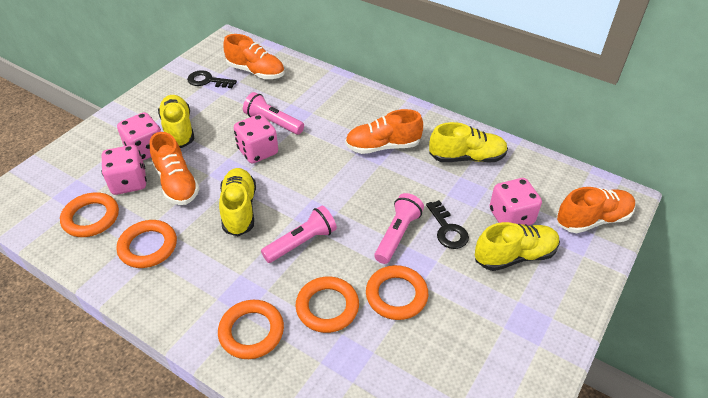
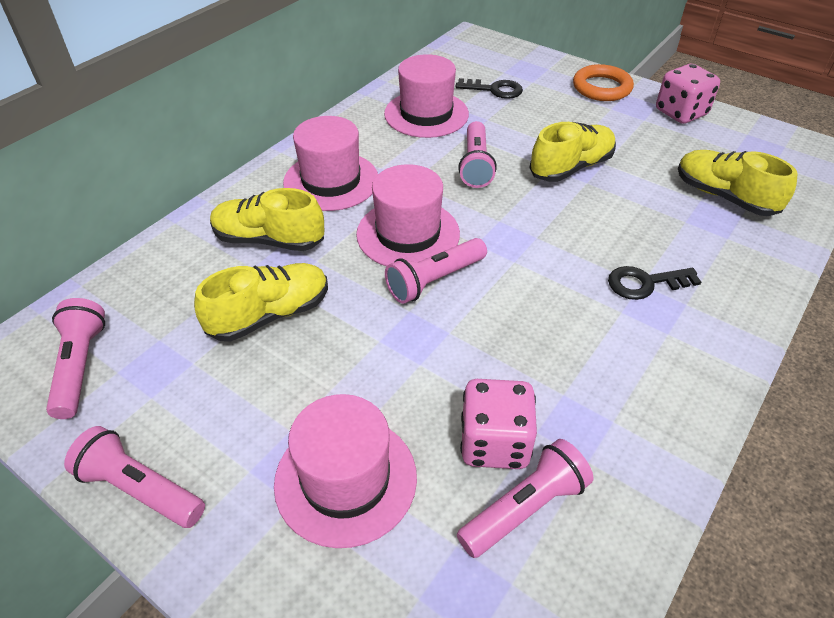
orange ring: 5 -> 1
orange shoe: 4 -> 0
pink dice: 4 -> 2
pink flashlight: 3 -> 5
pink hat: 0 -> 4

